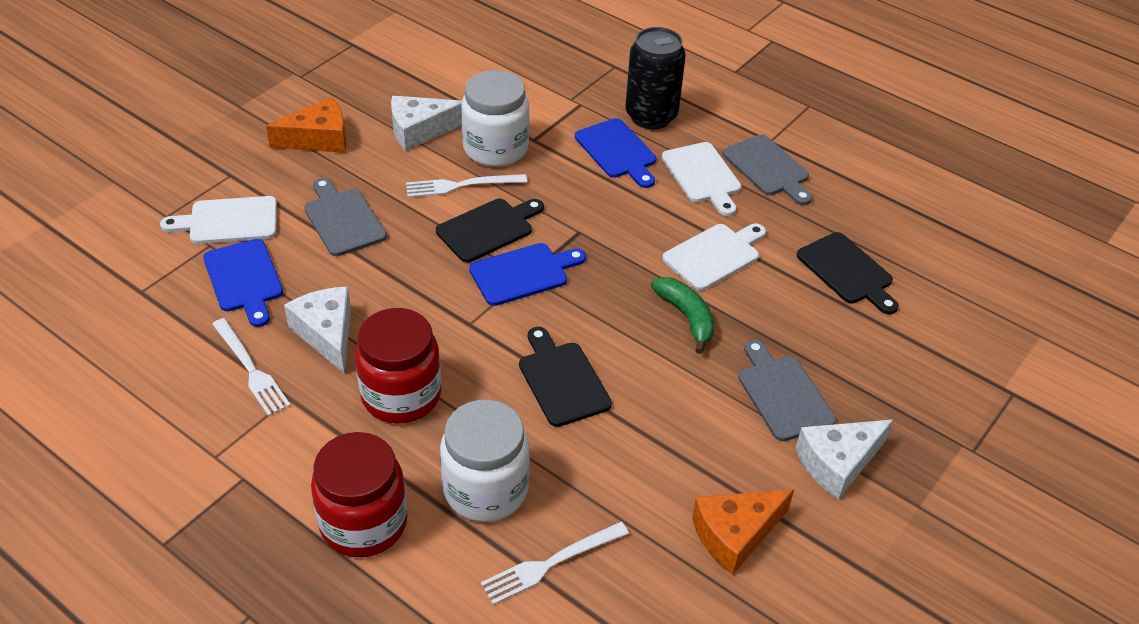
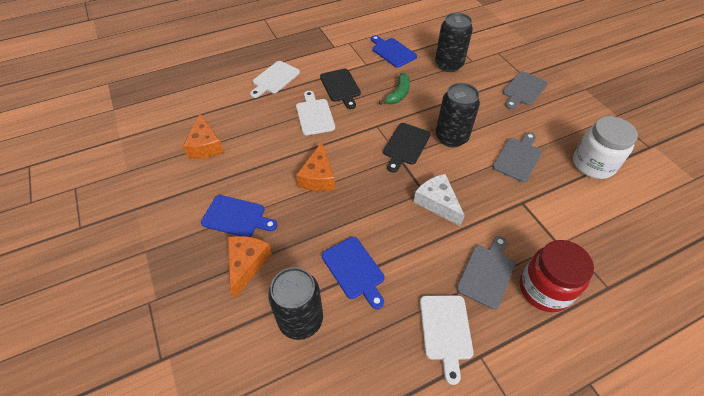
black can: 1 -> 3
black cutting board: 3 -> 2
orange cheese: 2 -> 3
red jar: 2 -> 1
white cheese: 3 -> 1
white fork: 3 -> 0
white jar: 2 -> 1

